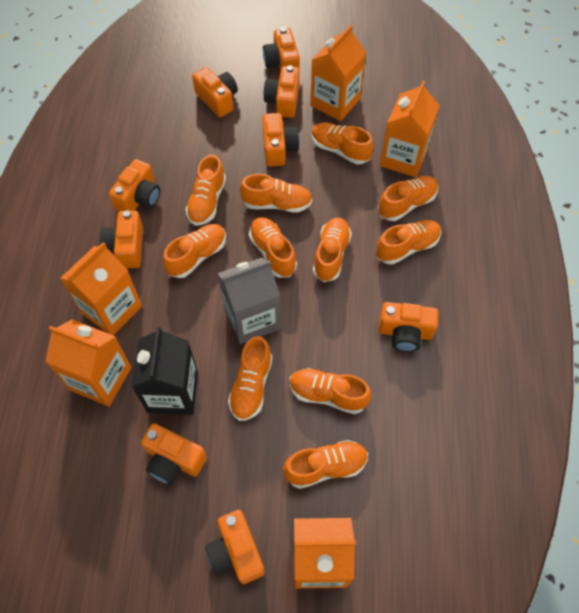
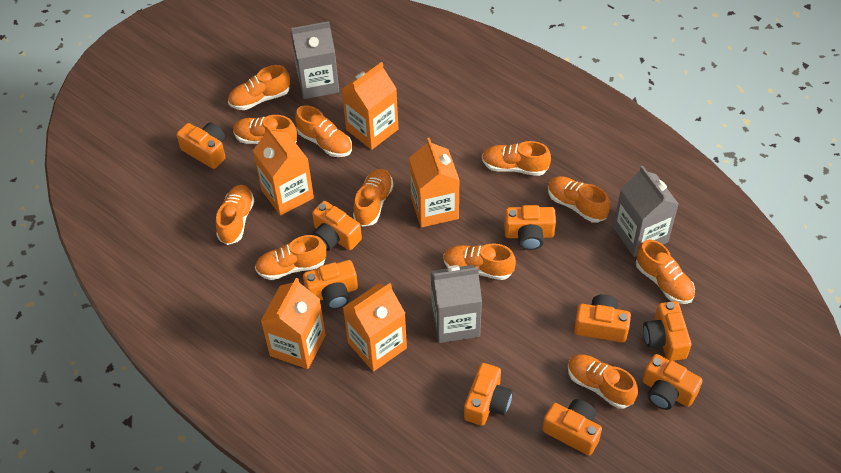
black carton: 1 -> 0
grey carton: 1 -> 3

